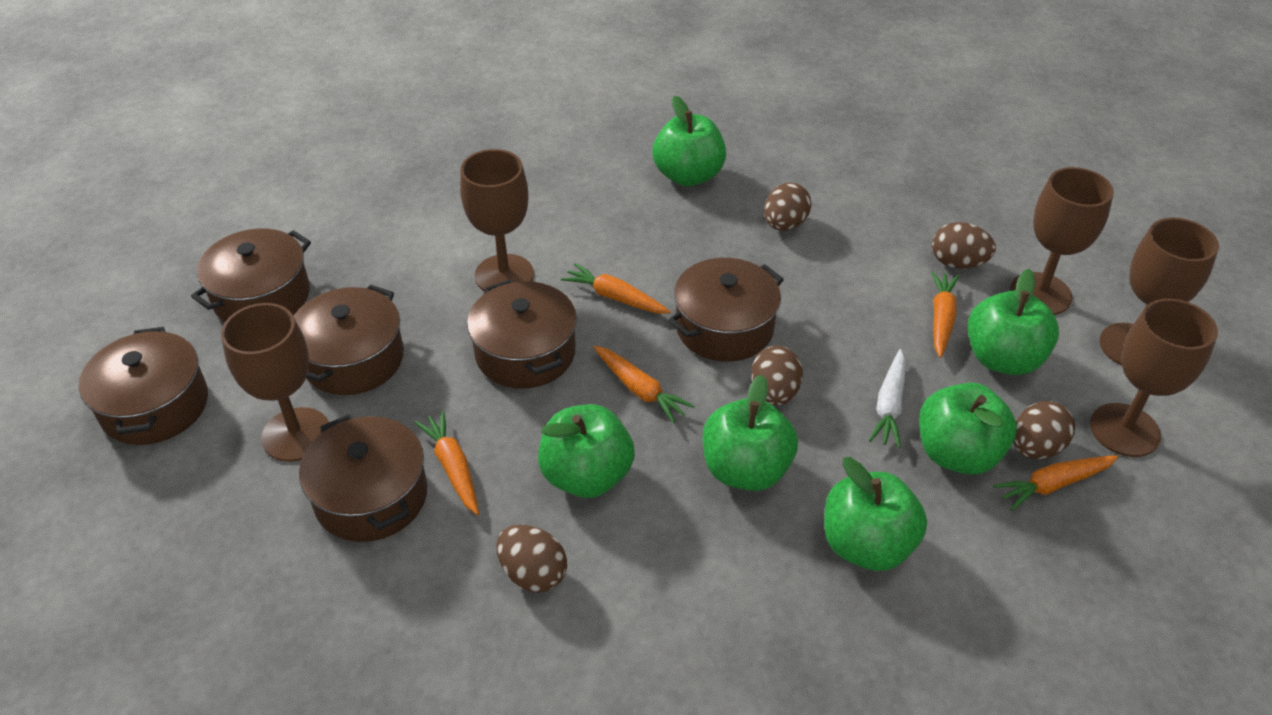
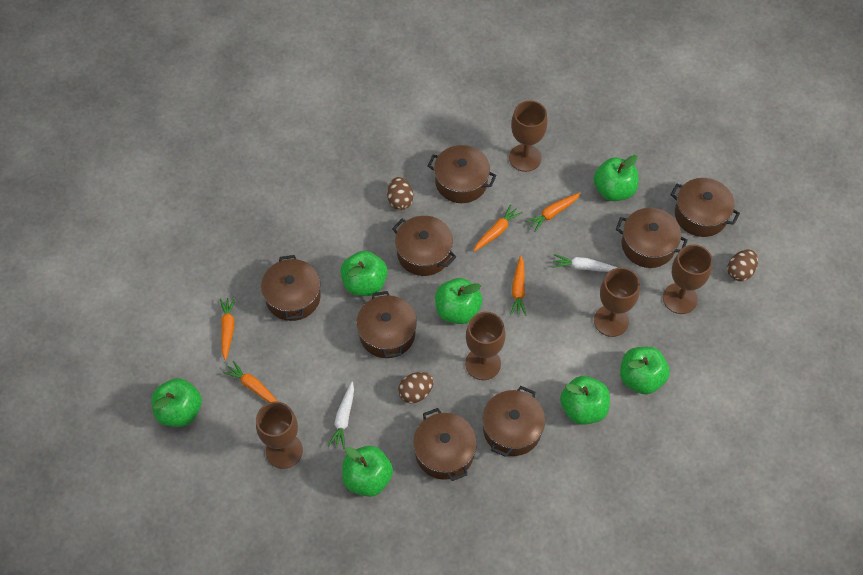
brown egg: 5 -> 3
brown pot: 6 -> 8
green apple: 6 -> 7
white carrot: 1 -> 2

